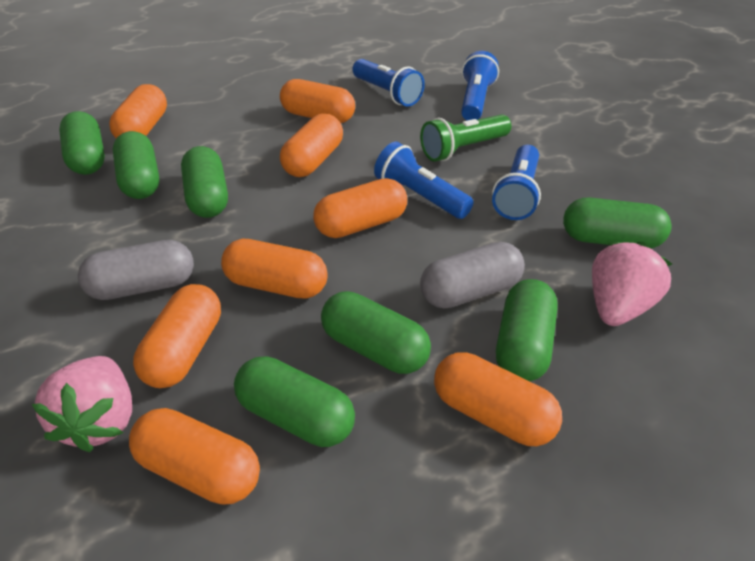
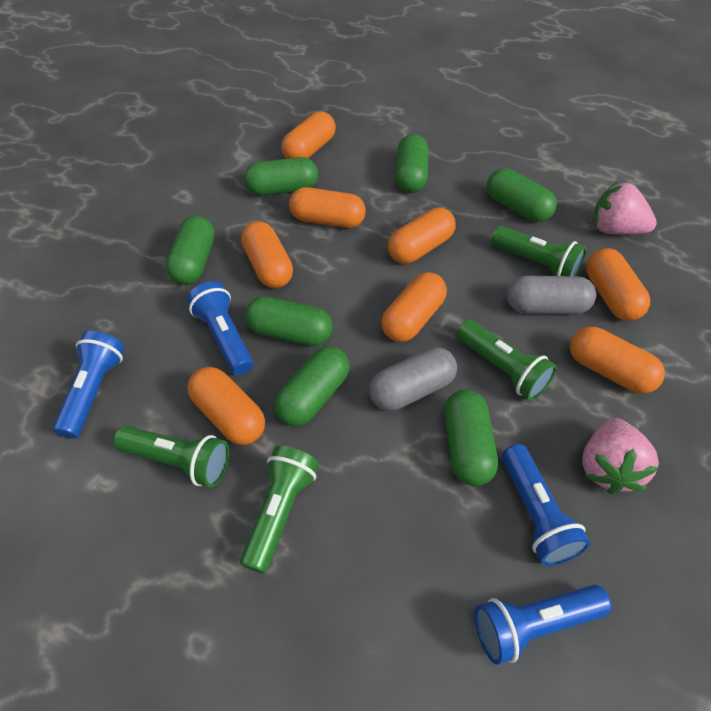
green flashlight: 1 -> 4

